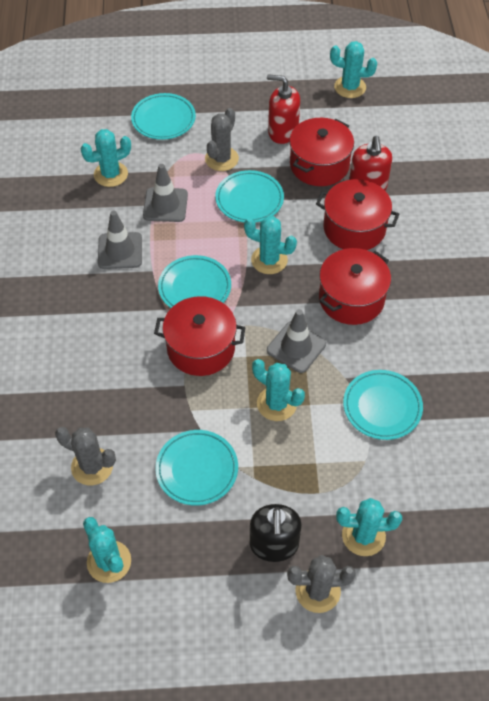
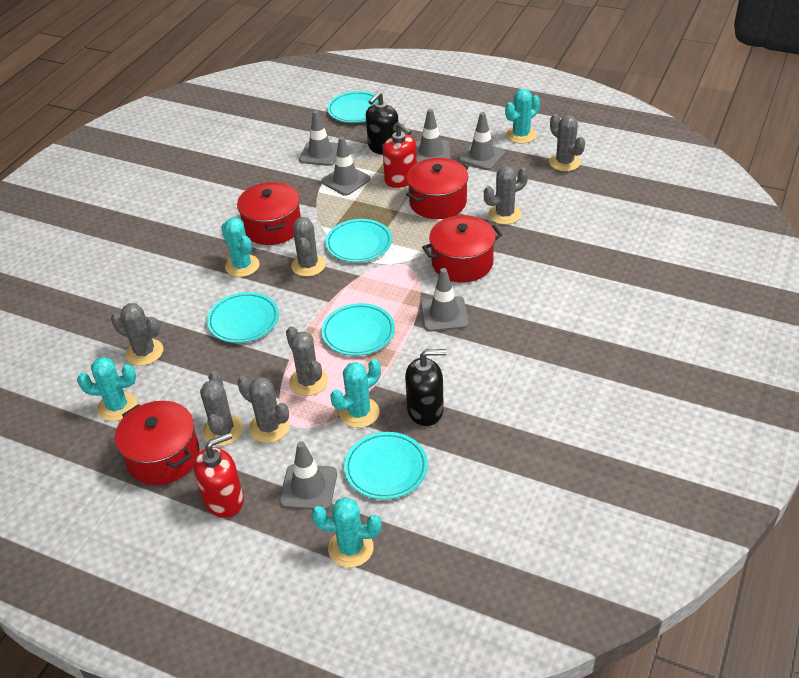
black soap dispenser: 1 -> 2
grey cactus: 3 -> 7
grey traffic cone: 3 -> 6
turquoise cactus: 6 -> 5

